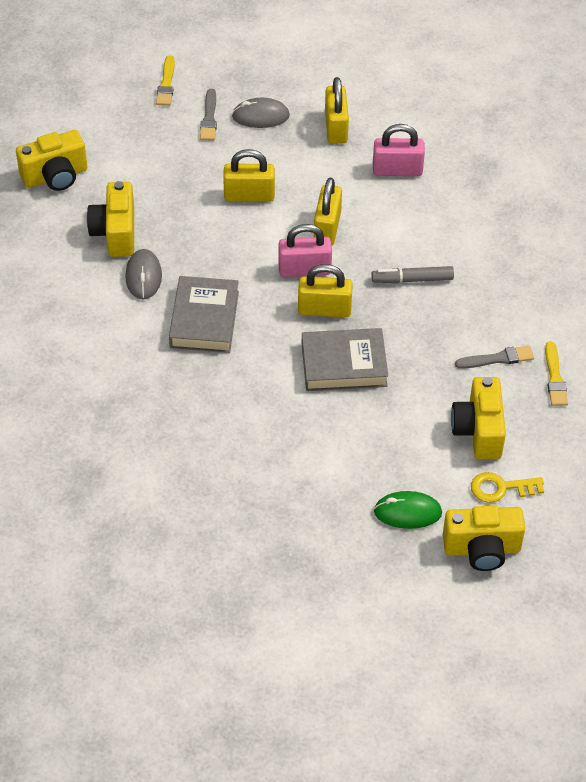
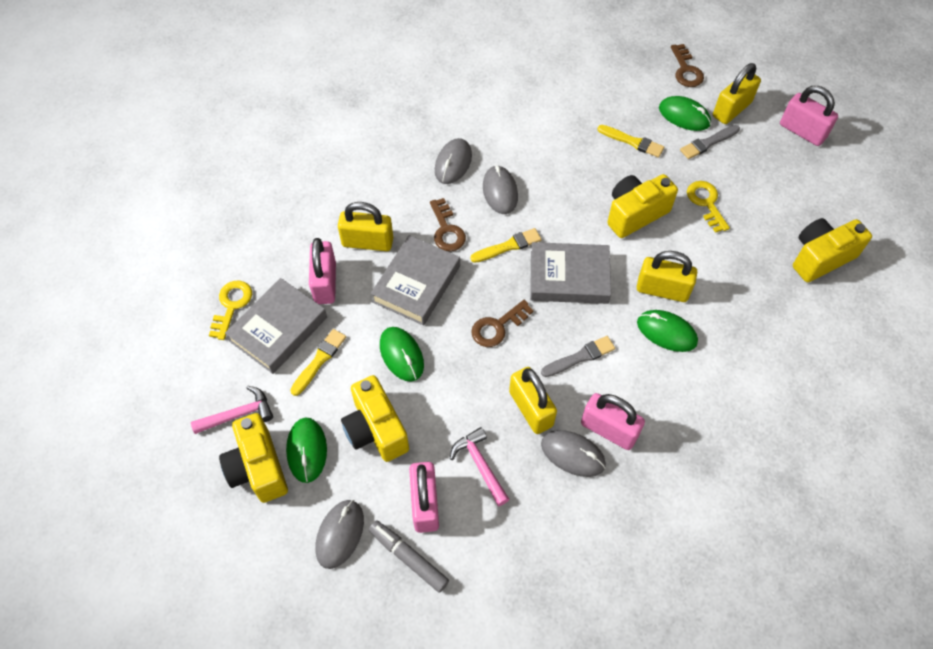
brown key: 0 -> 3
green mouse: 1 -> 4
grey book: 2 -> 3
grey mouse: 2 -> 4
pink hammer: 0 -> 2
pink padlock: 2 -> 4
yellow brush: 2 -> 3
yellow key: 1 -> 2

